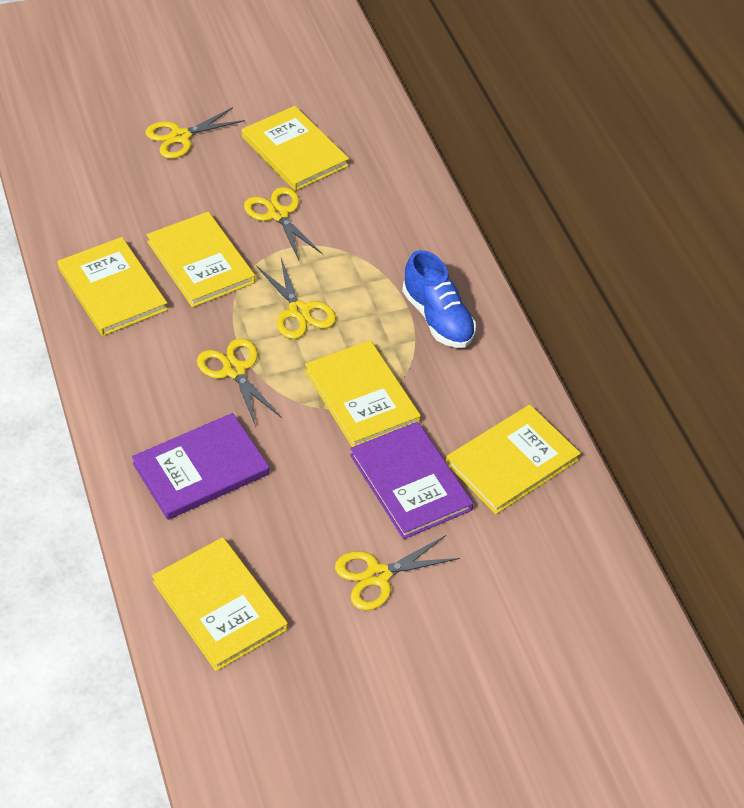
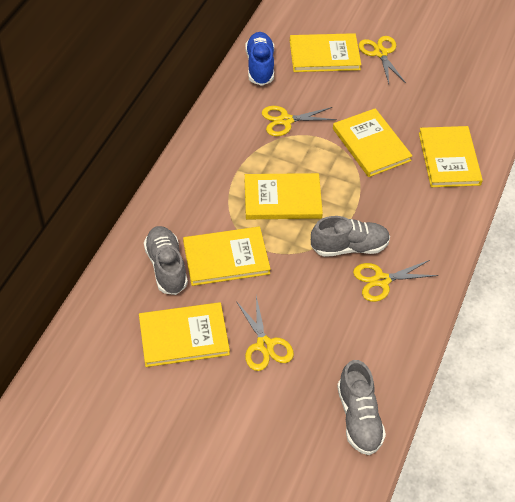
grey shoe: 0 -> 3
purple book: 2 -> 0
yellow scissors: 5 -> 4

